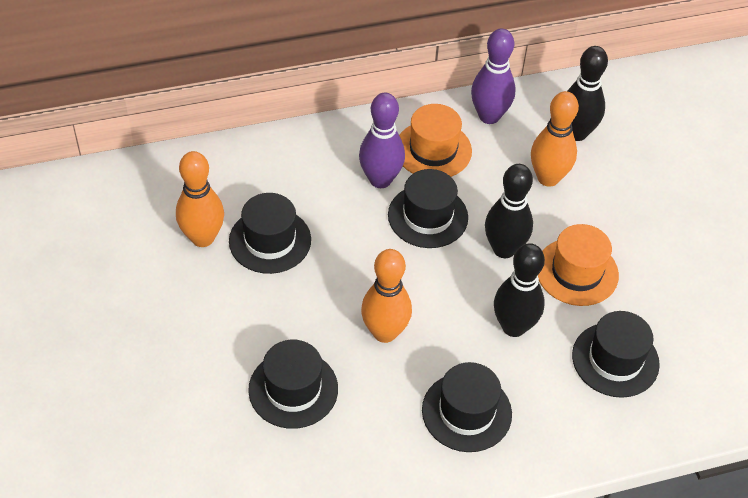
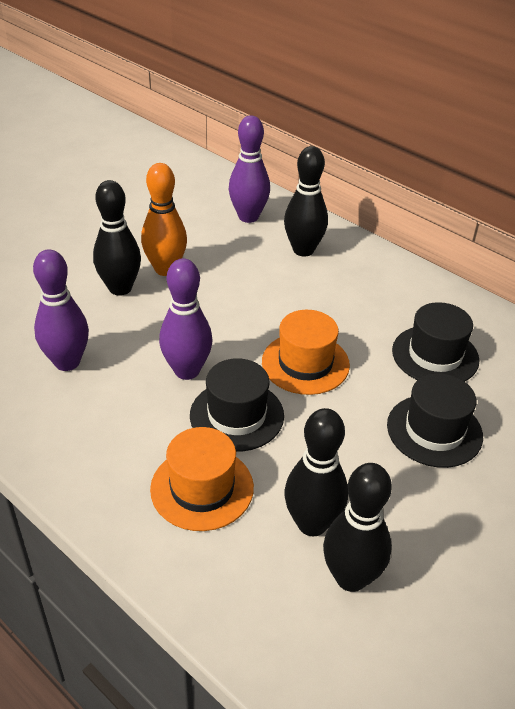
black bowling pin: 3 -> 4
black hat: 5 -> 3
orange bowling pin: 3 -> 1
purple bowling pin: 2 -> 3

